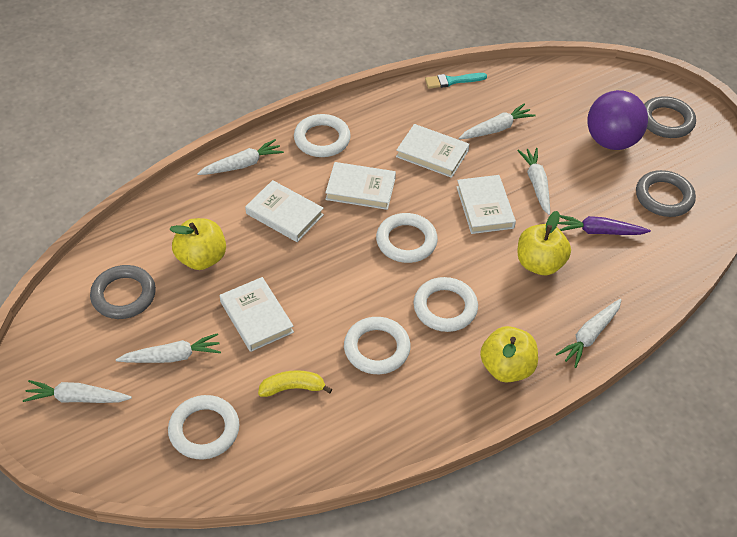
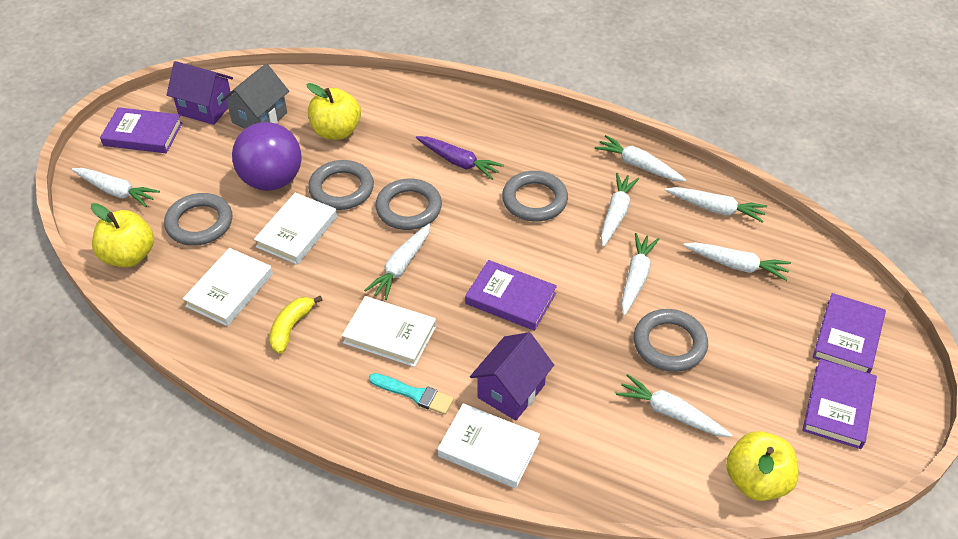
grey house: 0 -> 1
grey ring: 3 -> 5
purple book: 0 -> 4
purple house: 0 -> 2
white book: 5 -> 4
white carrot: 6 -> 8
white ring: 5 -> 0

